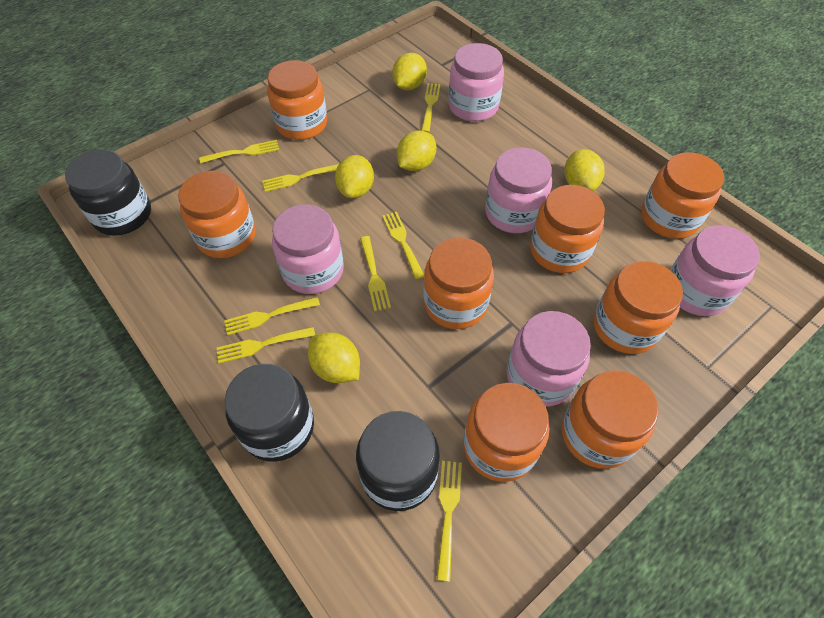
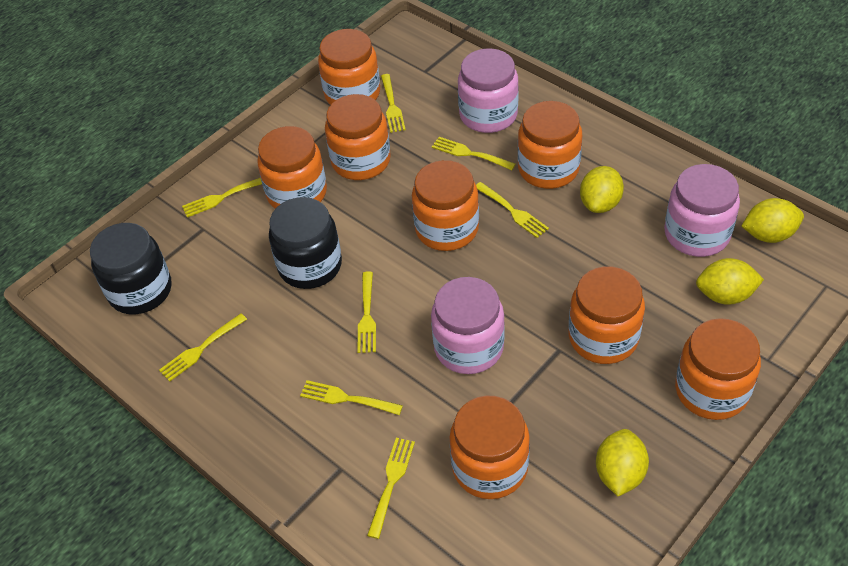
black jar: 3 -> 2
pink jar: 5 -> 3
yellow lemon: 5 -> 4

